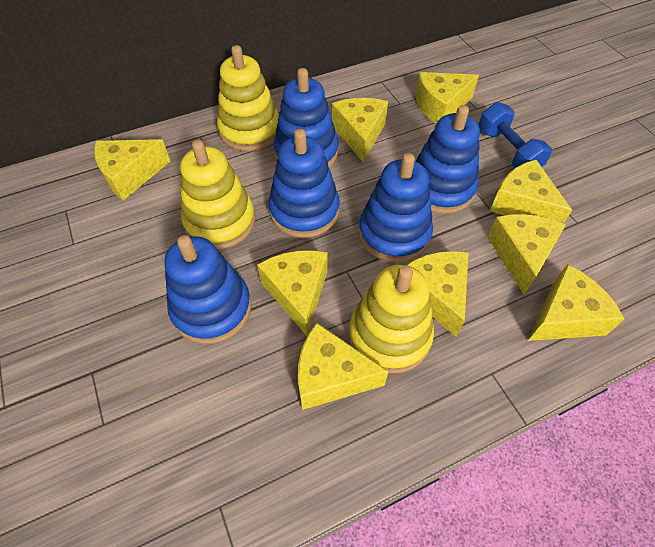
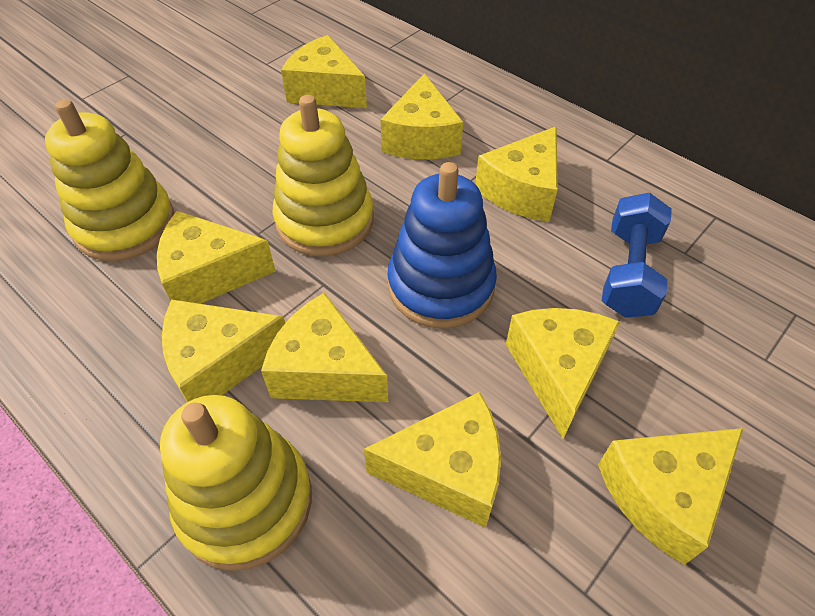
blue stacking toy: 5 -> 1

